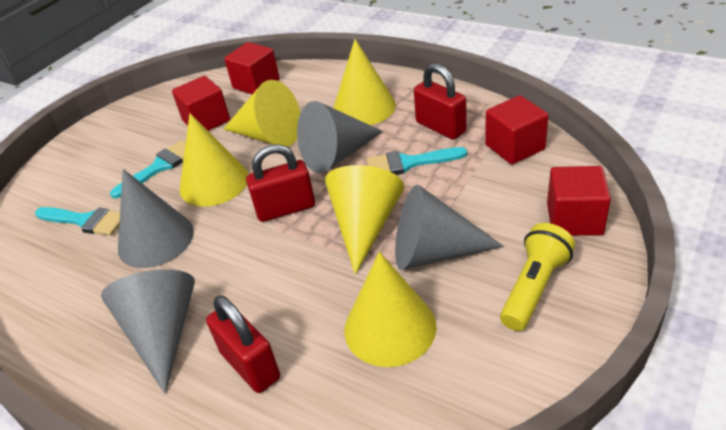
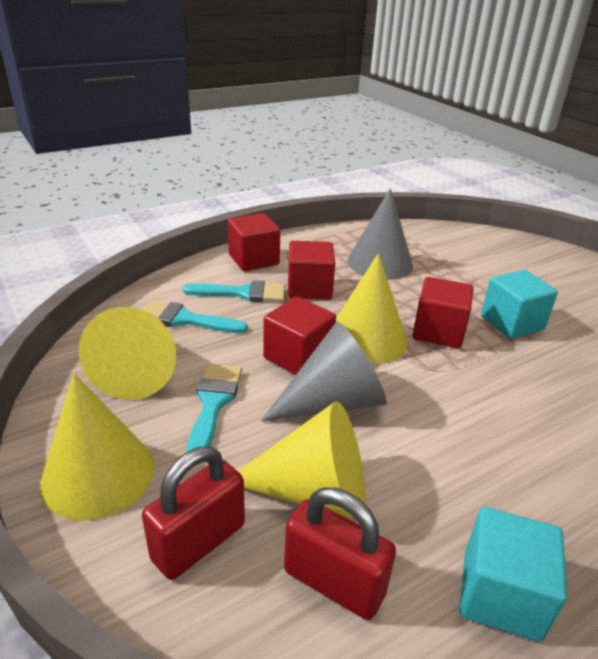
grey cone: 4 -> 2
red padlock: 3 -> 2
turquoise cube: 0 -> 2
yellow cone: 5 -> 4
yellow flashlight: 1 -> 0

